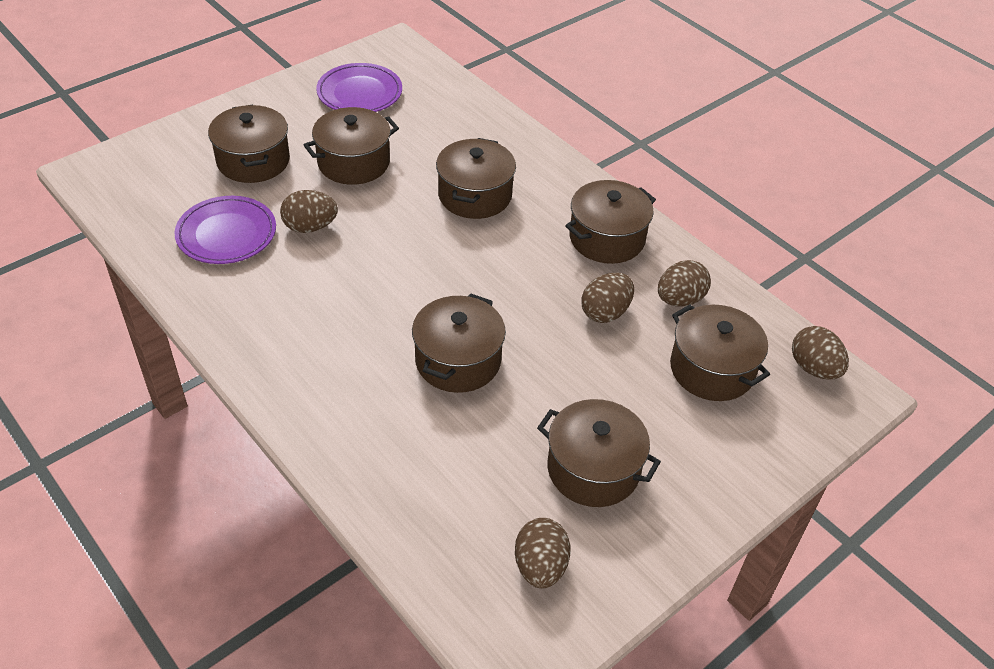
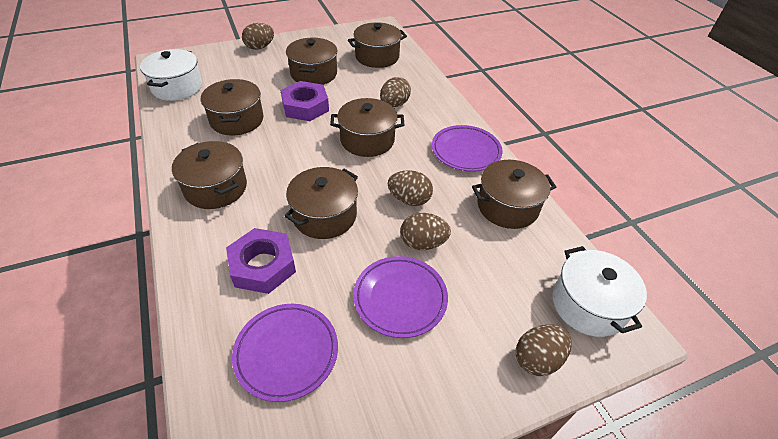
purple nut: 0 -> 2
purple plate: 2 -> 3
white pot: 0 -> 2

